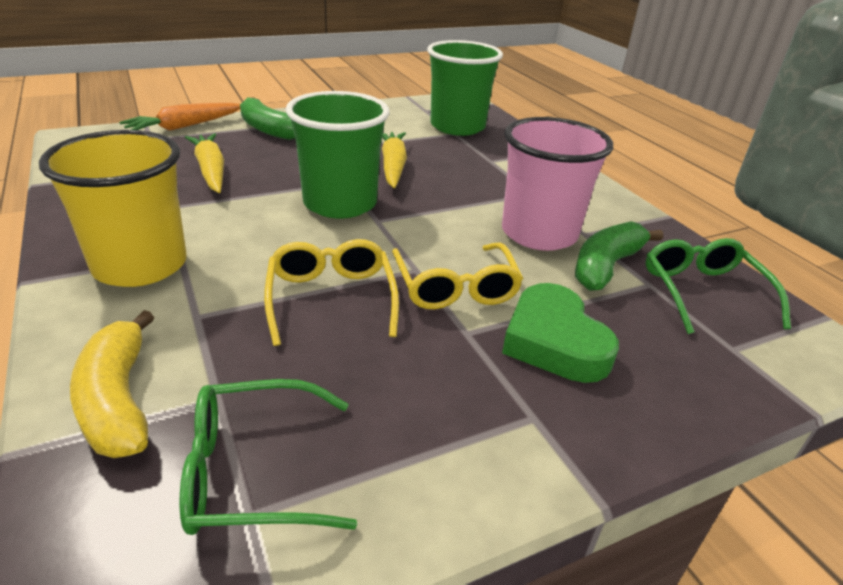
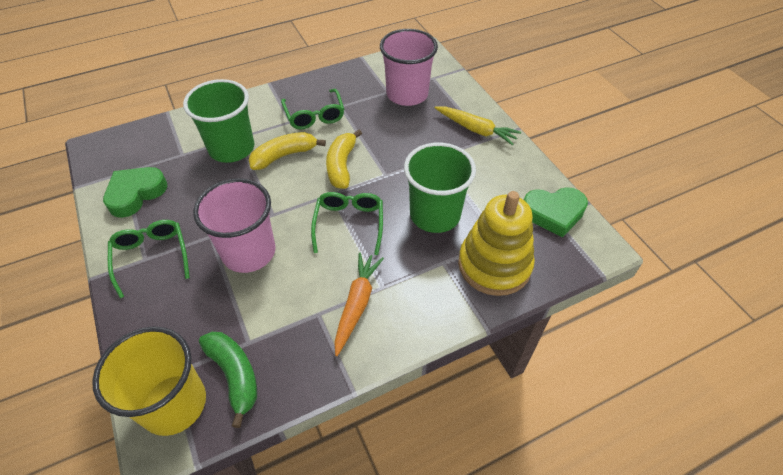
green banana: 2 -> 1
green glasses: 2 -> 3
green heart: 1 -> 2
pink cup: 1 -> 2
yellow banana: 1 -> 2
yellow carrot: 2 -> 1
yellow glasses: 2 -> 0
yellow stacking toy: 0 -> 1

